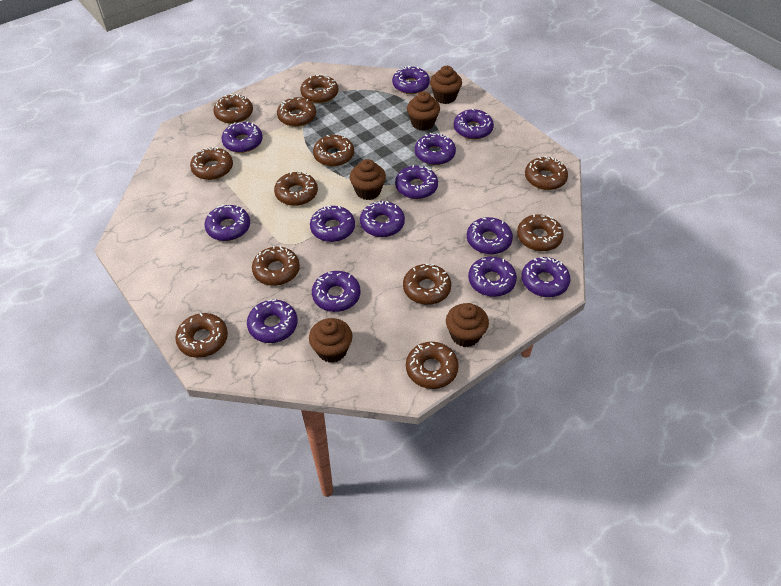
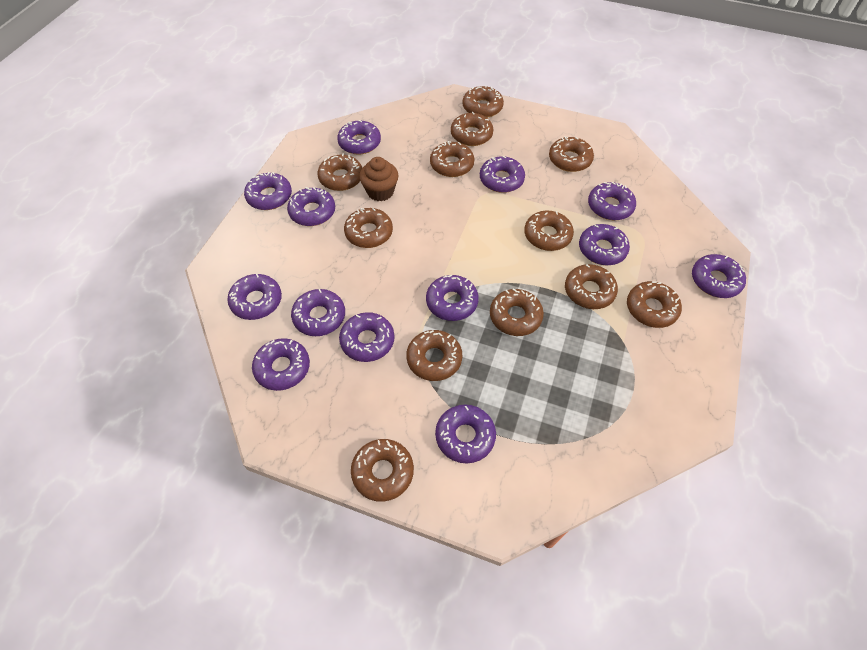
brown cupcake: 5 -> 1

